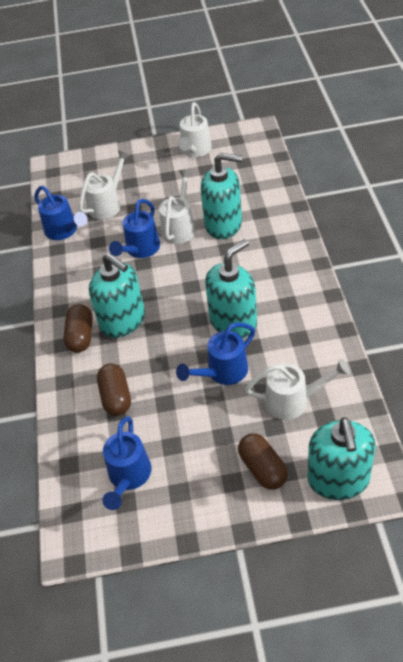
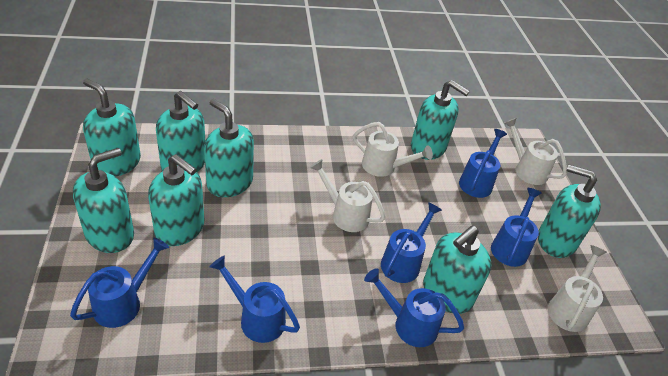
blue watering can: 4 -> 6
brown capsule: 3 -> 0
turquoise soap dispenser: 4 -> 8

